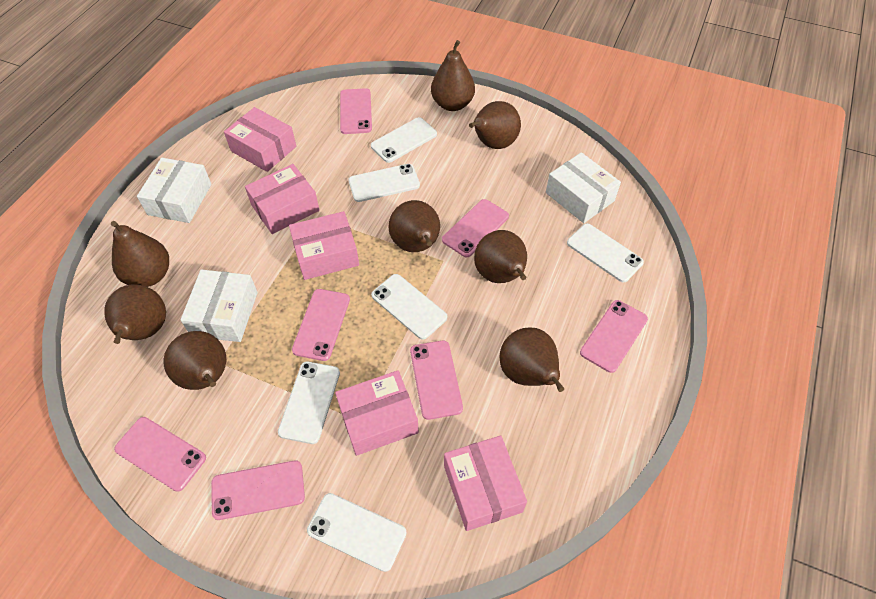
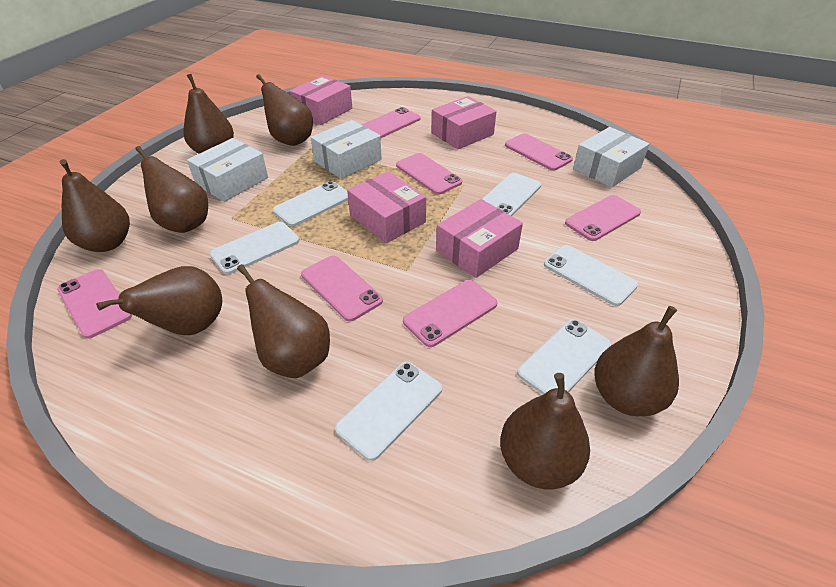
pink box: 5 -> 4

